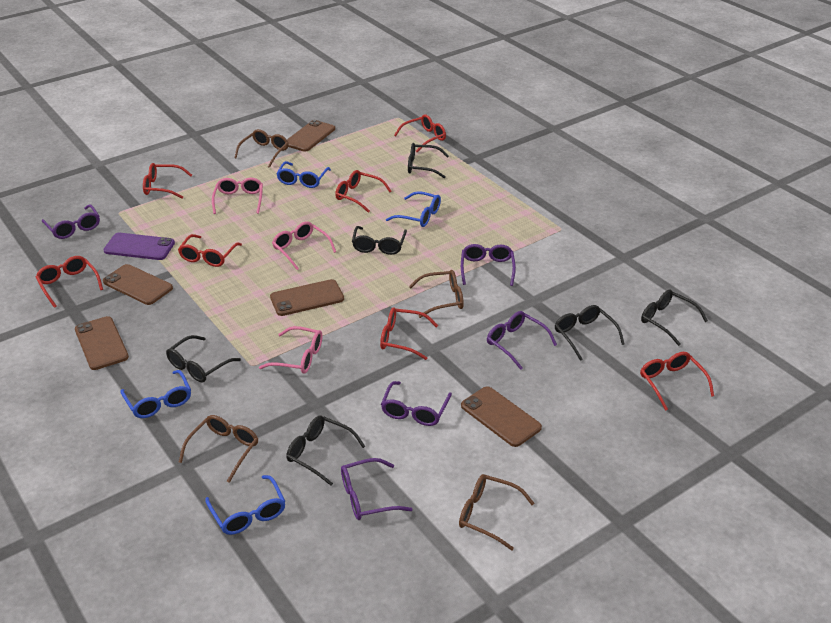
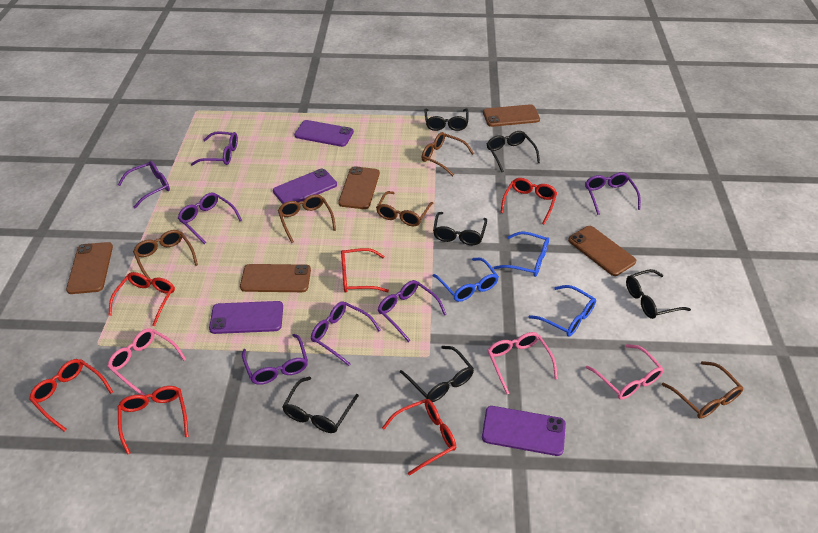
blue glasses: 4 -> 3
brown glasses: 4 -> 5
purple glasses: 5 -> 7
purple phone: 1 -> 4
red glasses: 7 -> 6

